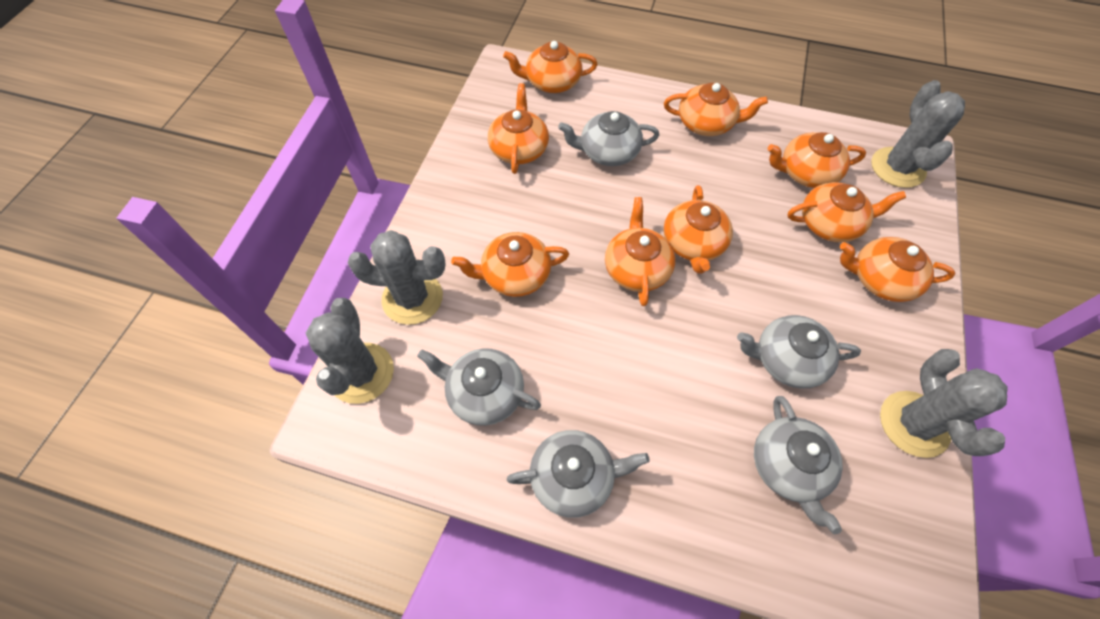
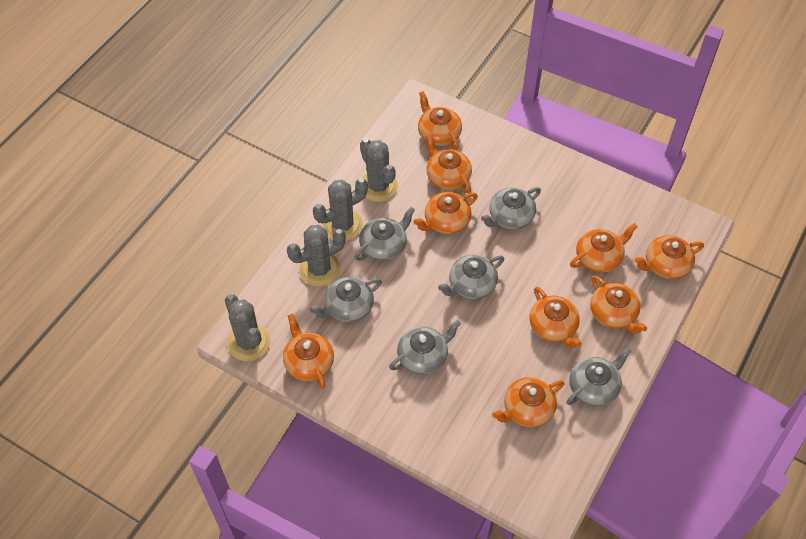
grey teapot: 5 -> 6

